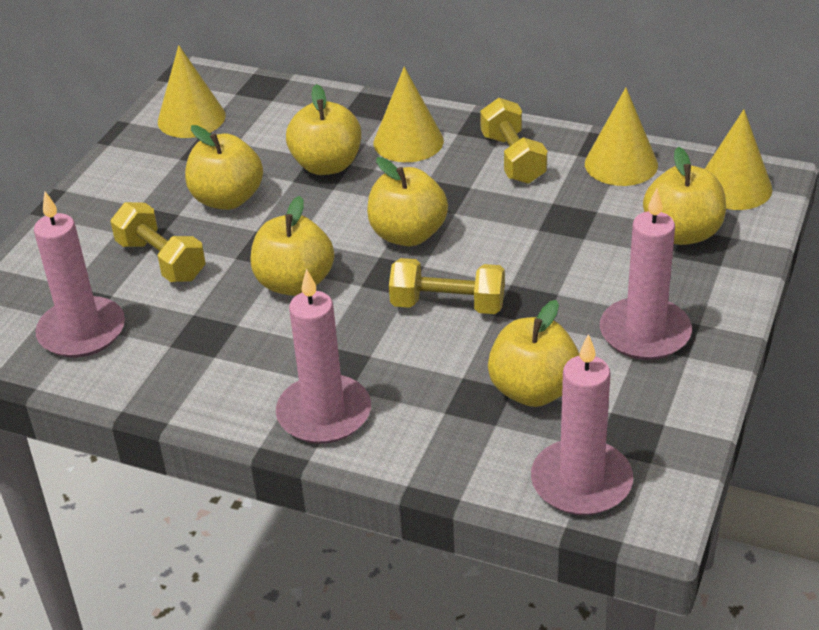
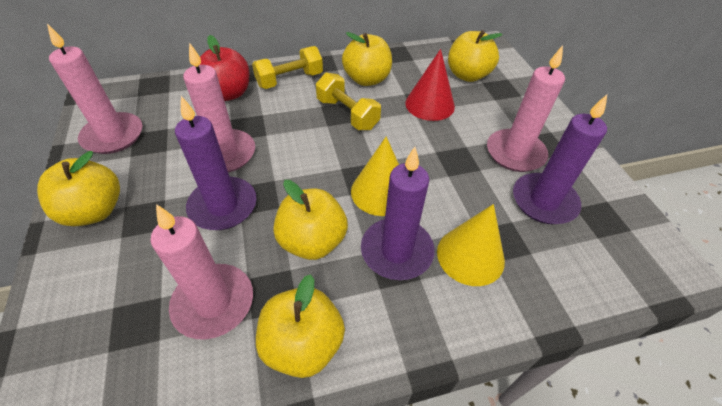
purple candle: 0 -> 3
red apple: 0 -> 1
red cone: 0 -> 1
yellow apple: 6 -> 5
yellow cone: 4 -> 2
yellow dumbbell: 3 -> 2

